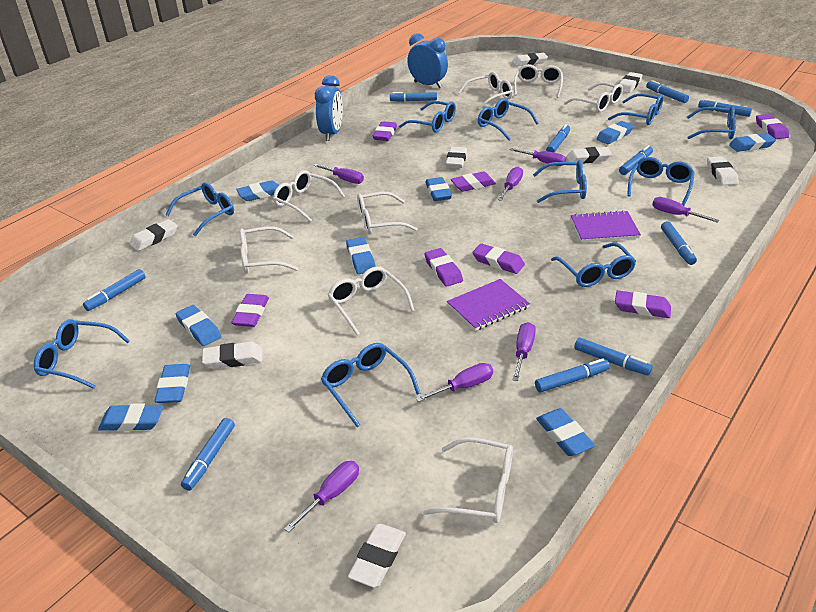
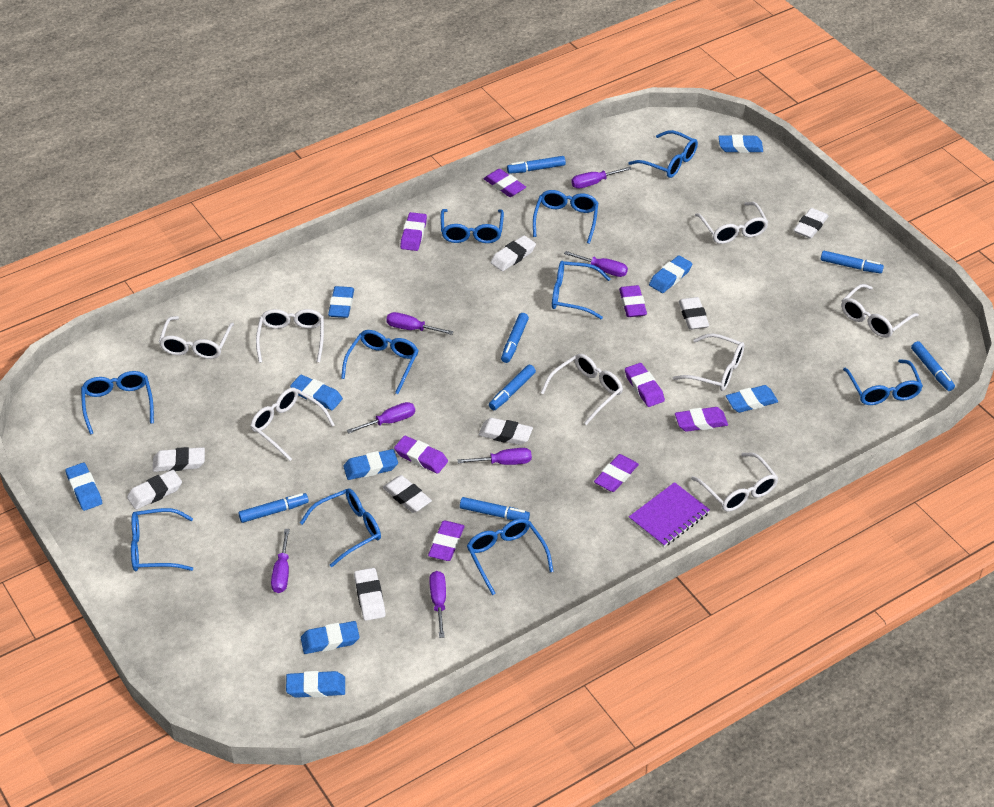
blue clock: 2 -> 0
blue marker: 10 -> 7
purple eraser: 7 -> 8
purple notebook: 2 -> 1

